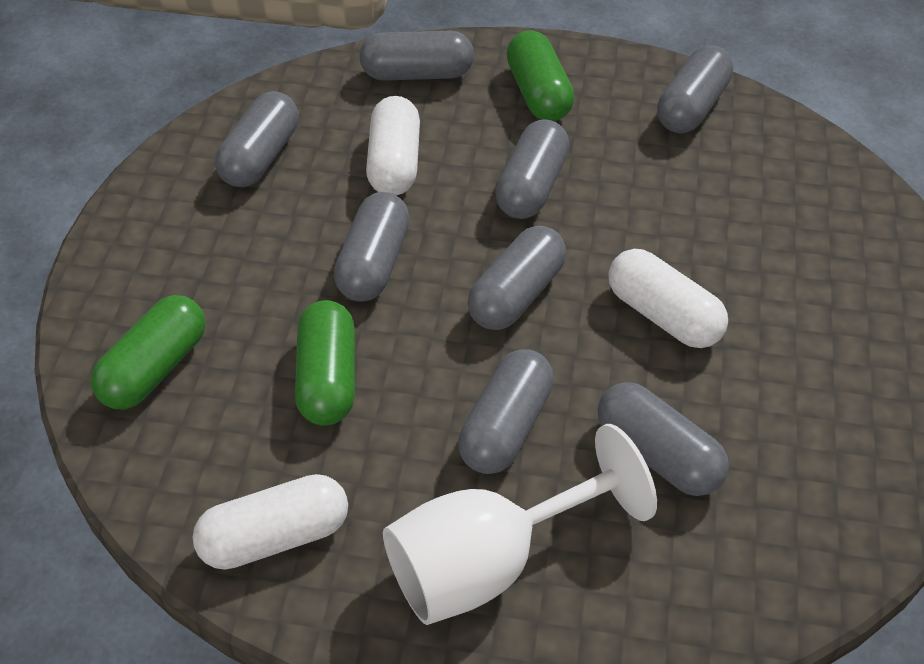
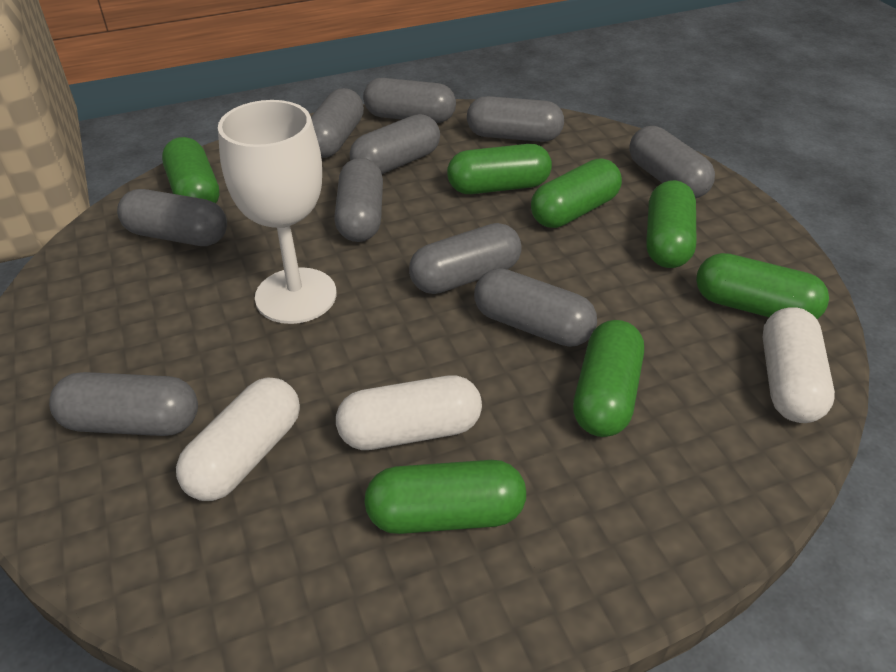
green capsule: 3 -> 7
grey capsule: 8 -> 10

